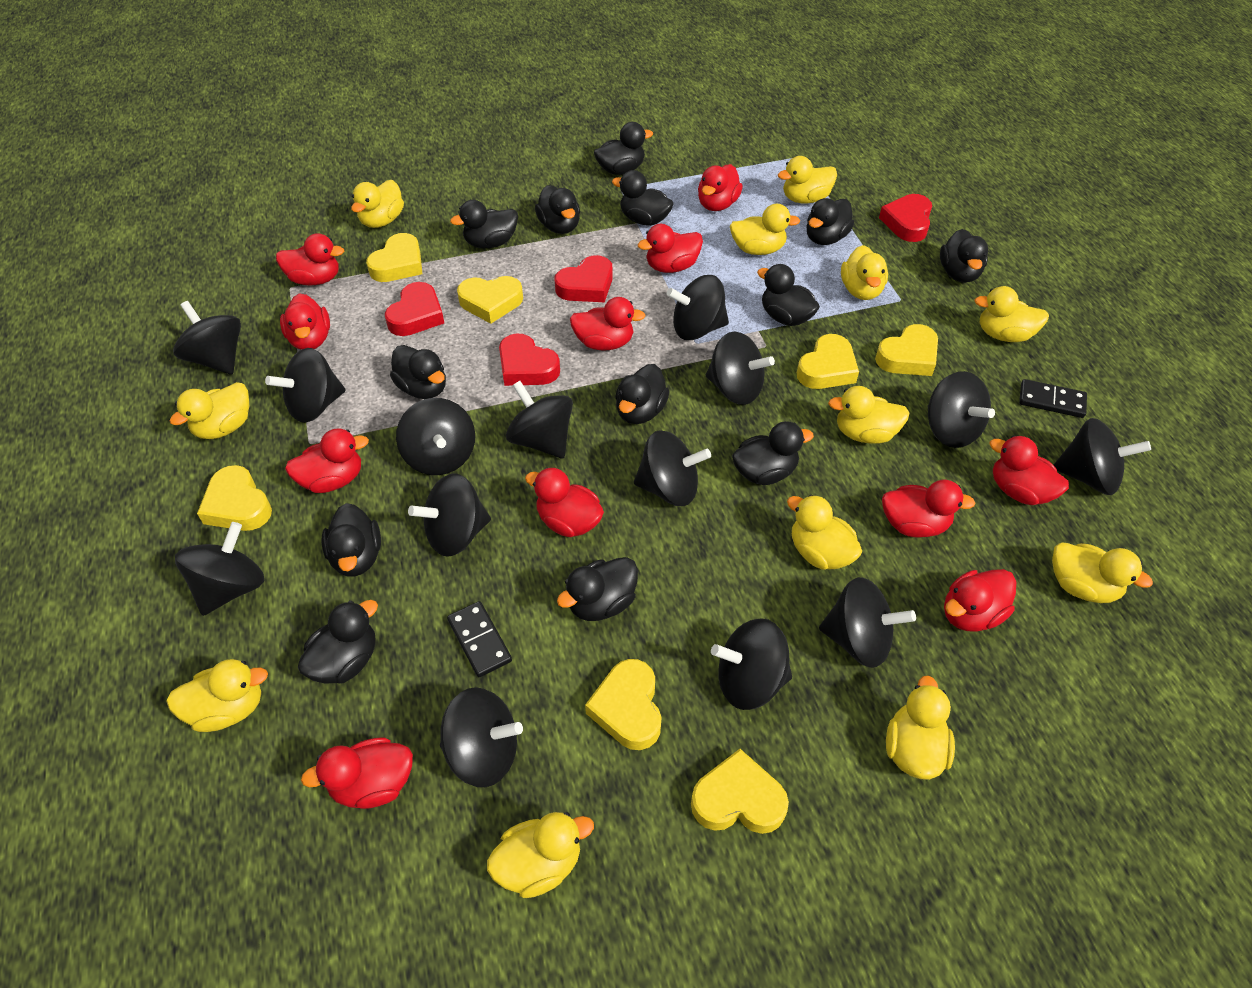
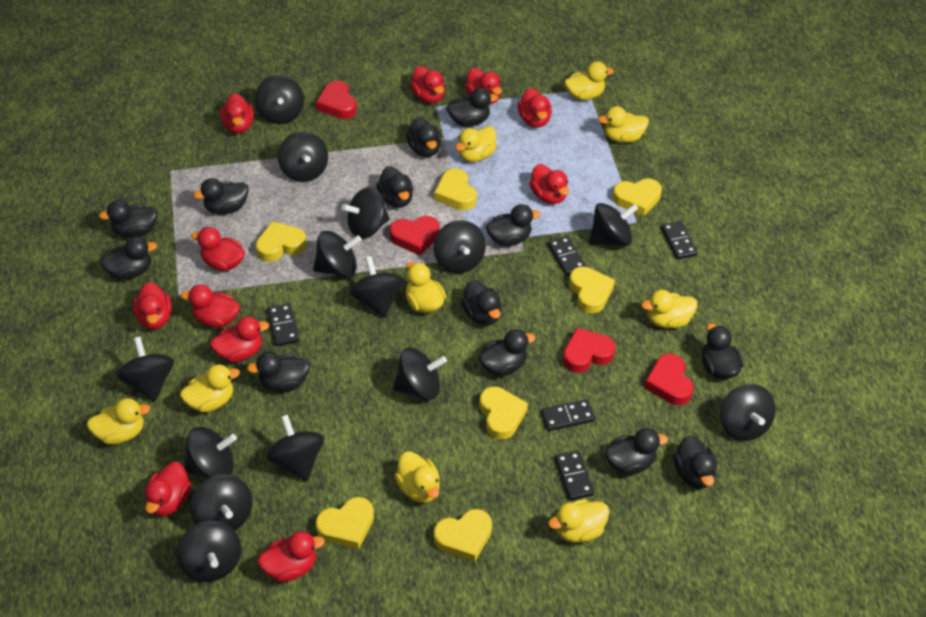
black domino: 2 -> 5
yellow duck: 12 -> 9

